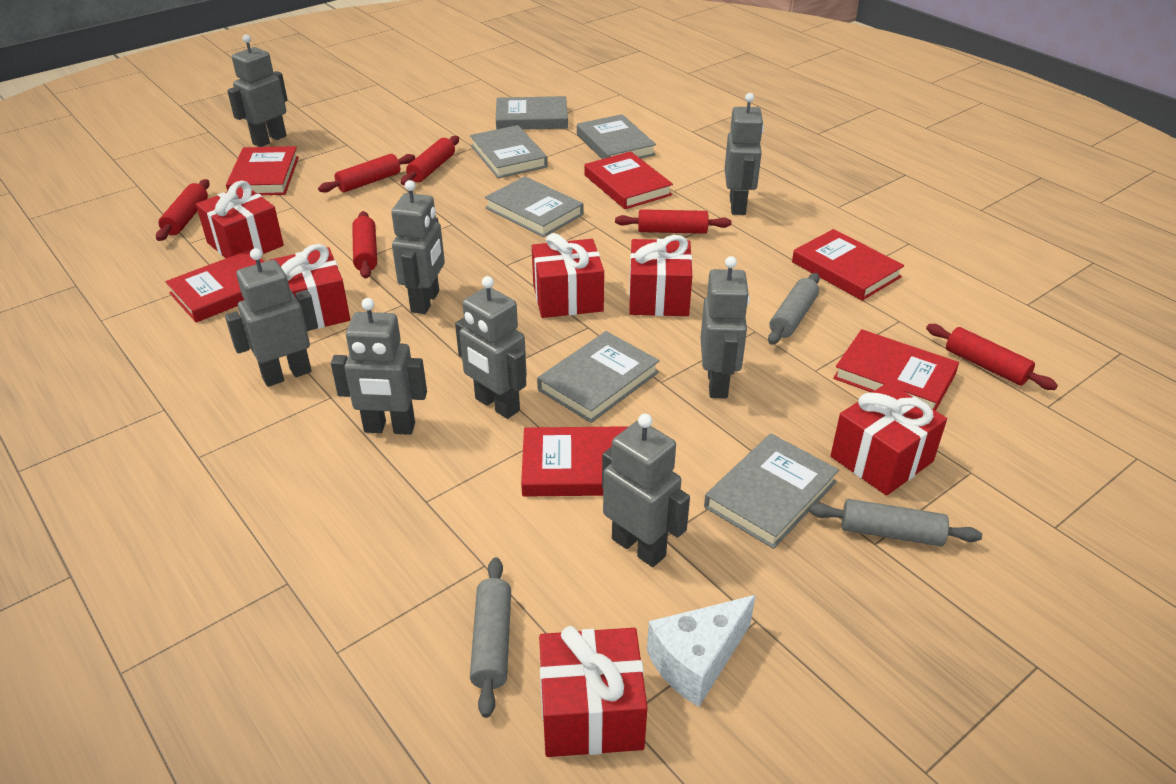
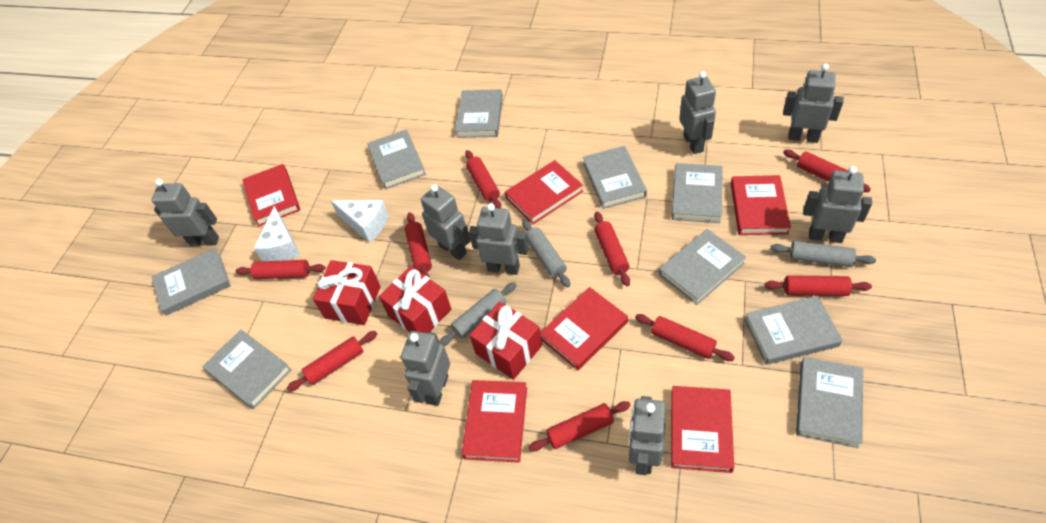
grey book: 6 -> 9
red gift: 6 -> 3
red rolling pin: 6 -> 9
white cheese: 1 -> 2

